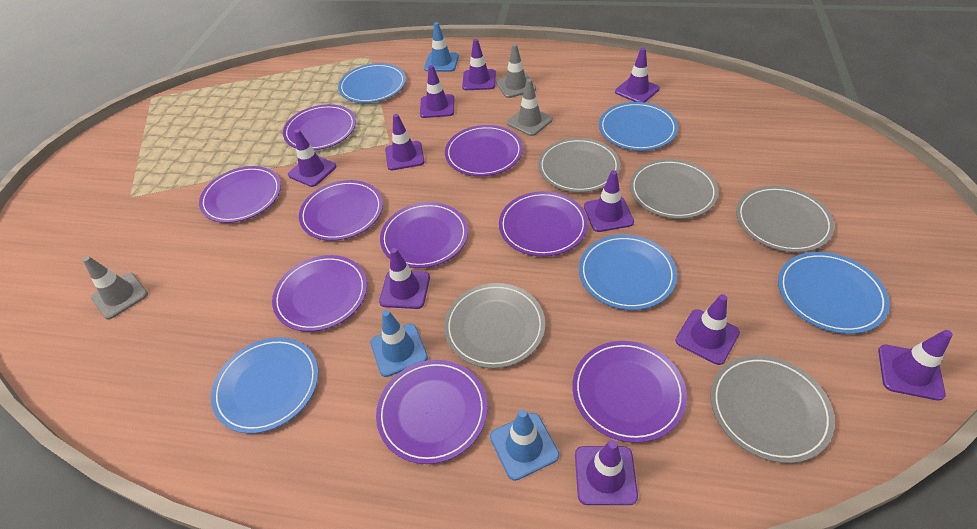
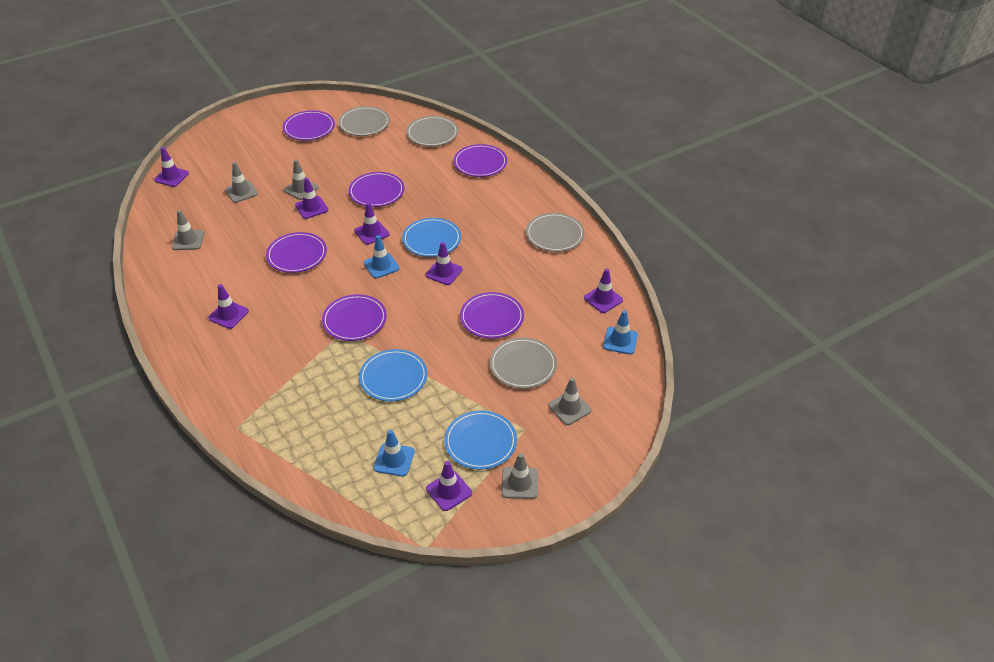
blue plate: 5 -> 3
grey plate: 5 -> 4
grey traffic cone: 3 -> 5
purple plate: 9 -> 6
purple traffic cone: 10 -> 7

